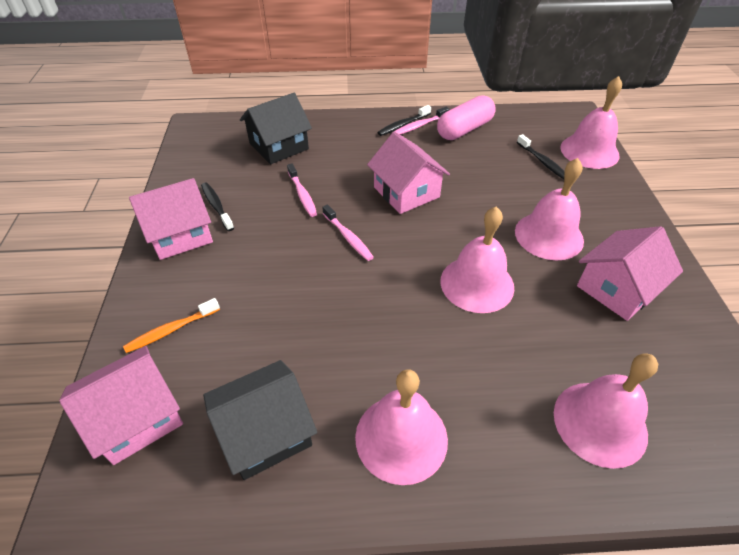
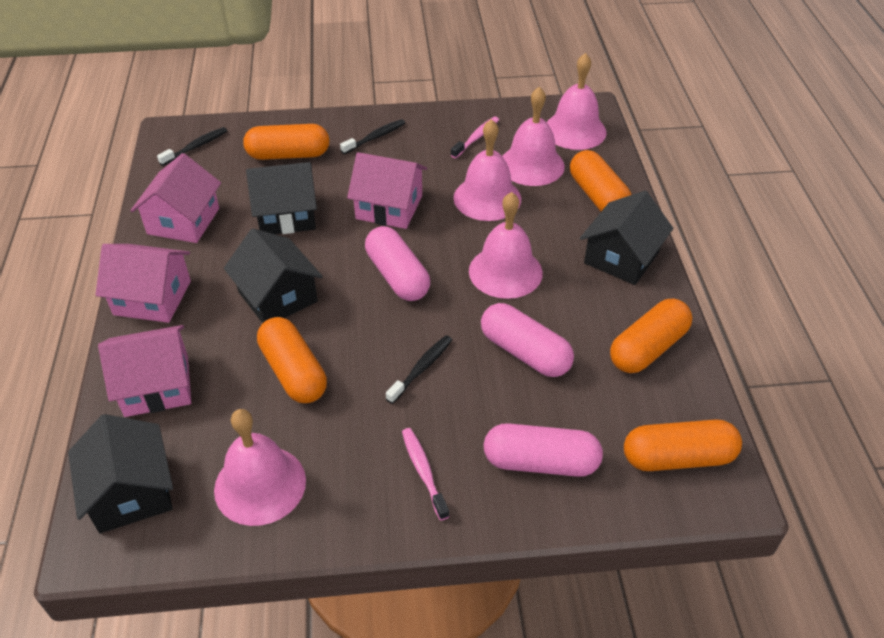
black house: 2 -> 4
orange capsule: 0 -> 5
orange toothbrush: 1 -> 0
pink capsule: 1 -> 3
pink toothbrush: 3 -> 2

